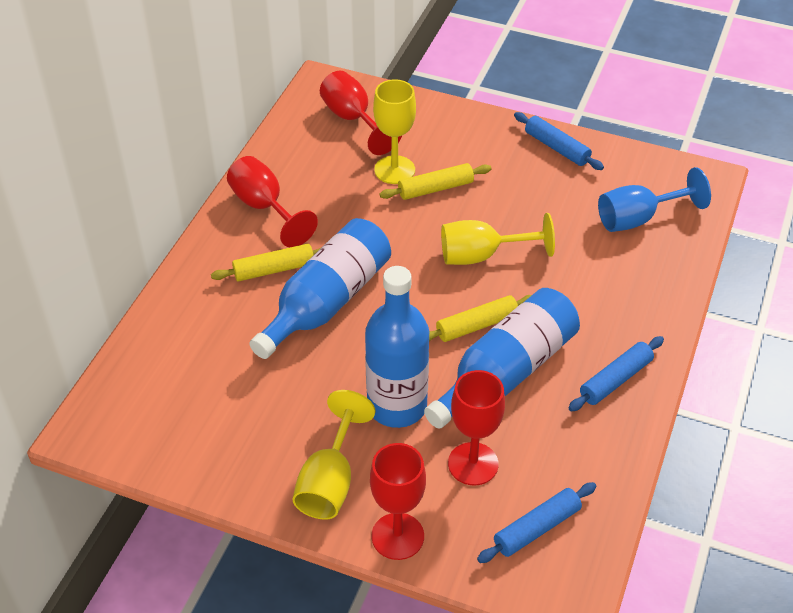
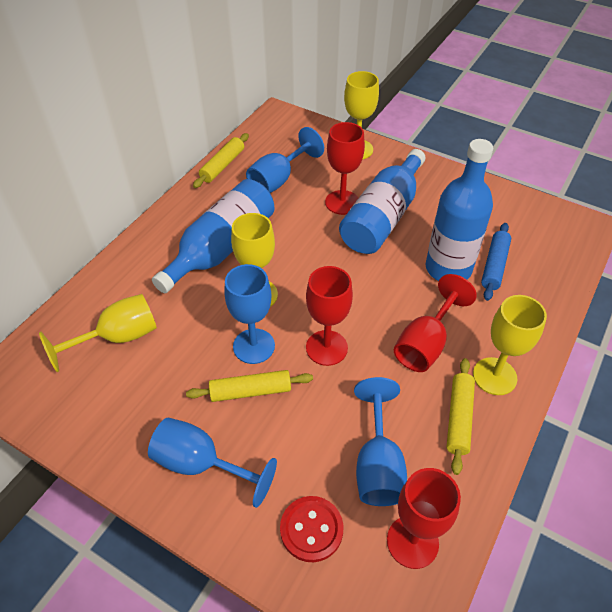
blue goblet: 1 -> 4
blue rolling pin: 3 -> 1
red button: 0 -> 1
yellow goblet: 3 -> 4

